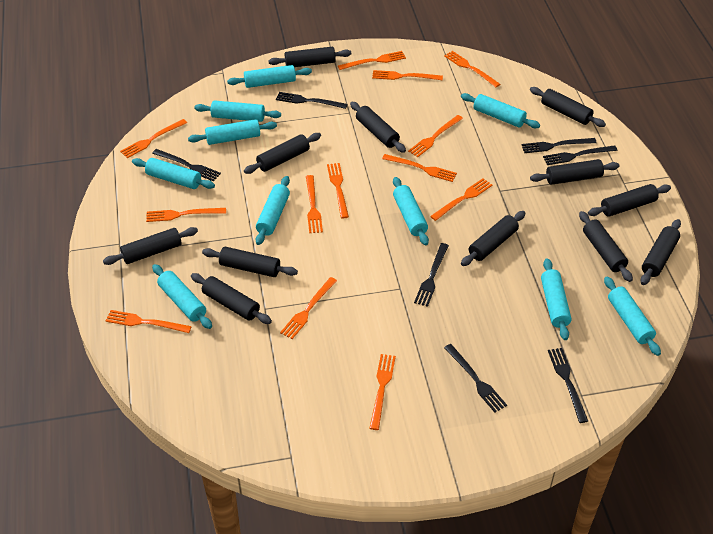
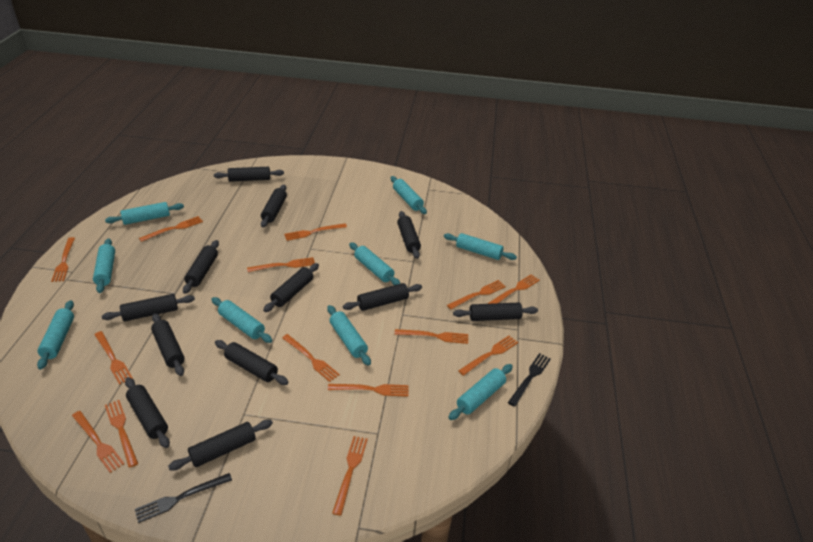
black fork: 7 -> 2
orange fork: 13 -> 14
turquoise rolling pin: 10 -> 9

